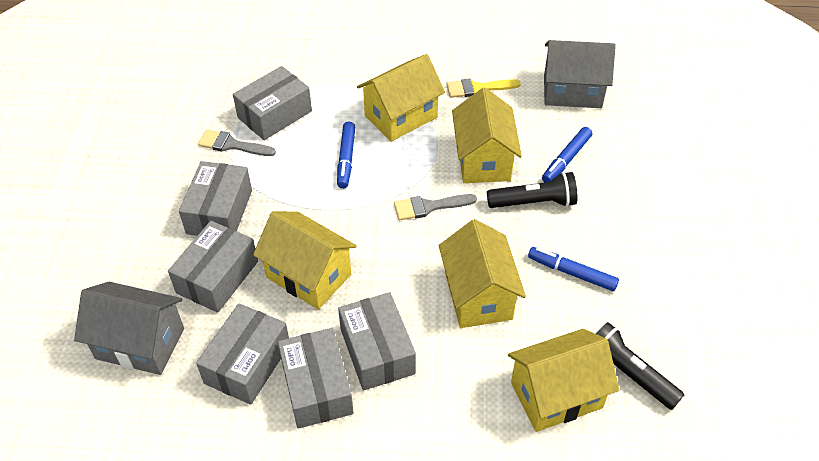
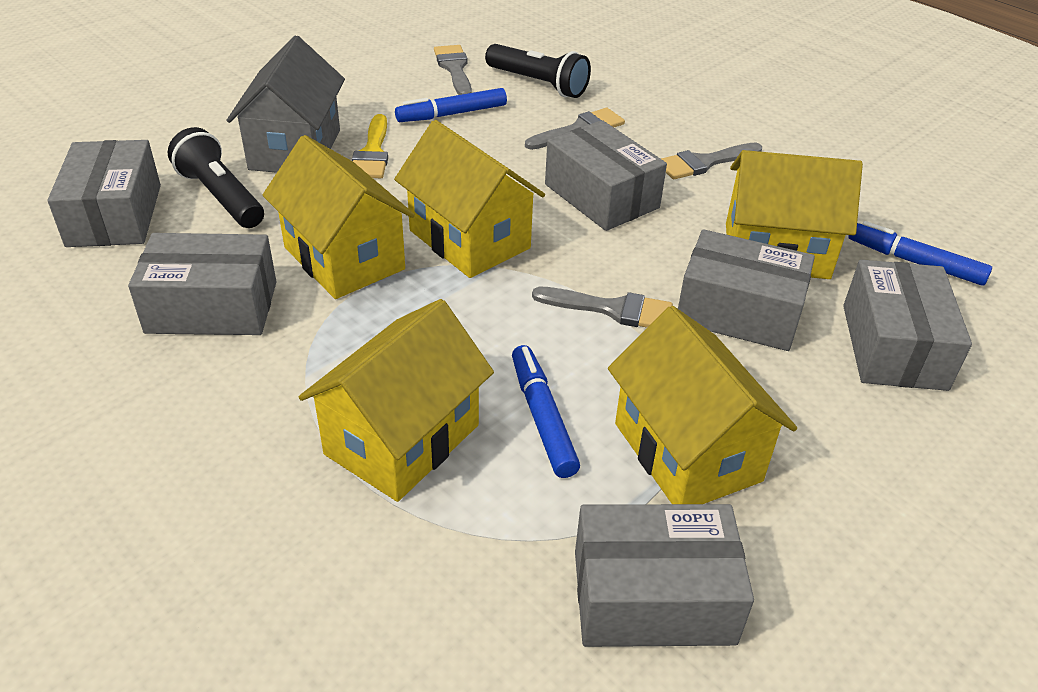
grey brush: 2 -> 4
grey house: 2 -> 1

